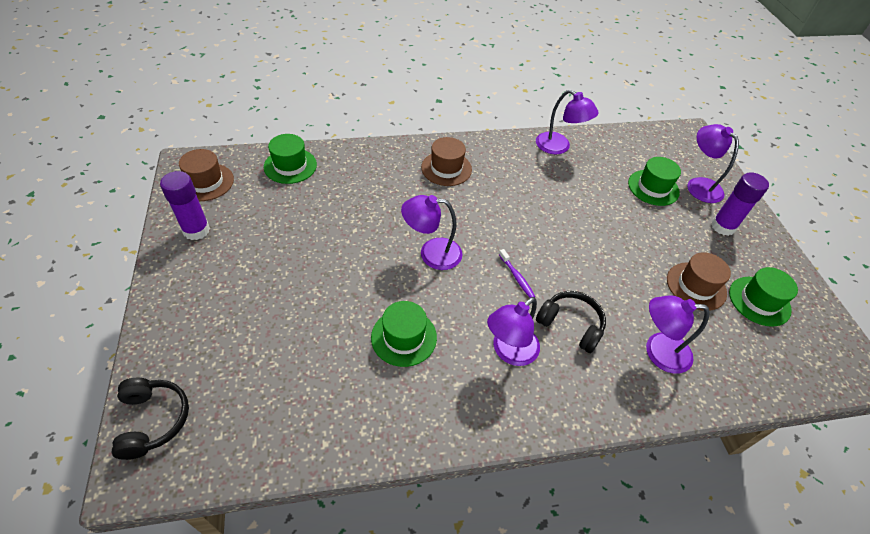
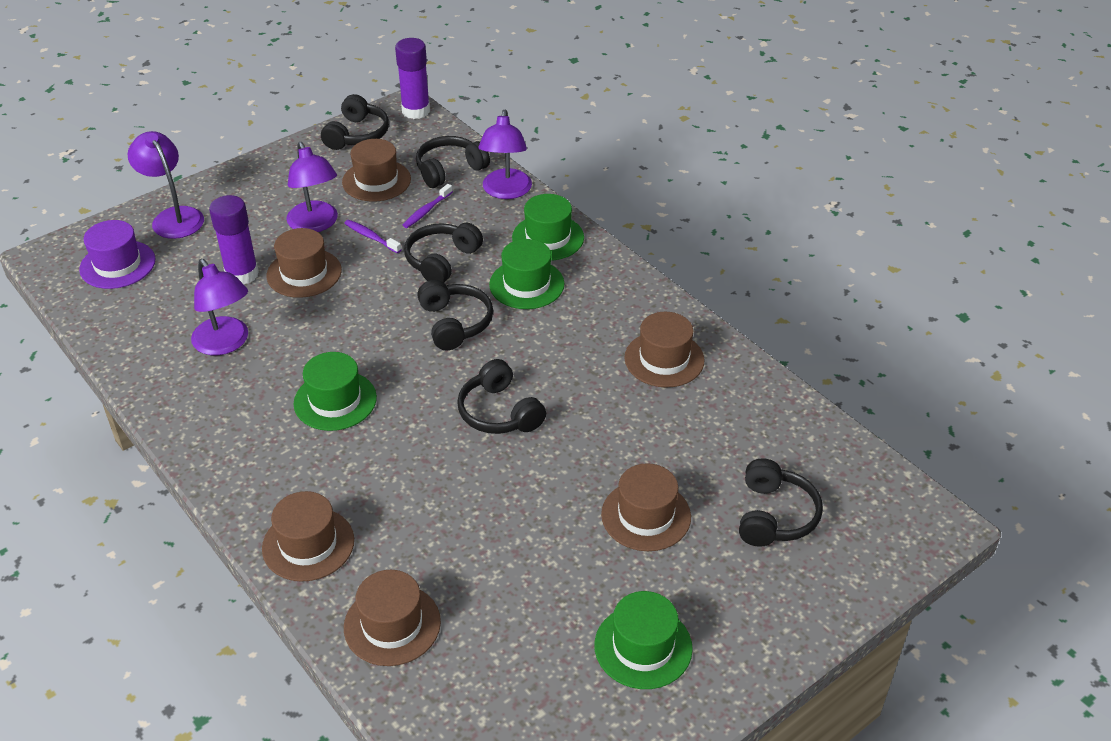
black headphones: 2 -> 6
brown hat: 3 -> 6
purple hat: 0 -> 1
purple lamp: 5 -> 4
purple toothbrush: 1 -> 2

